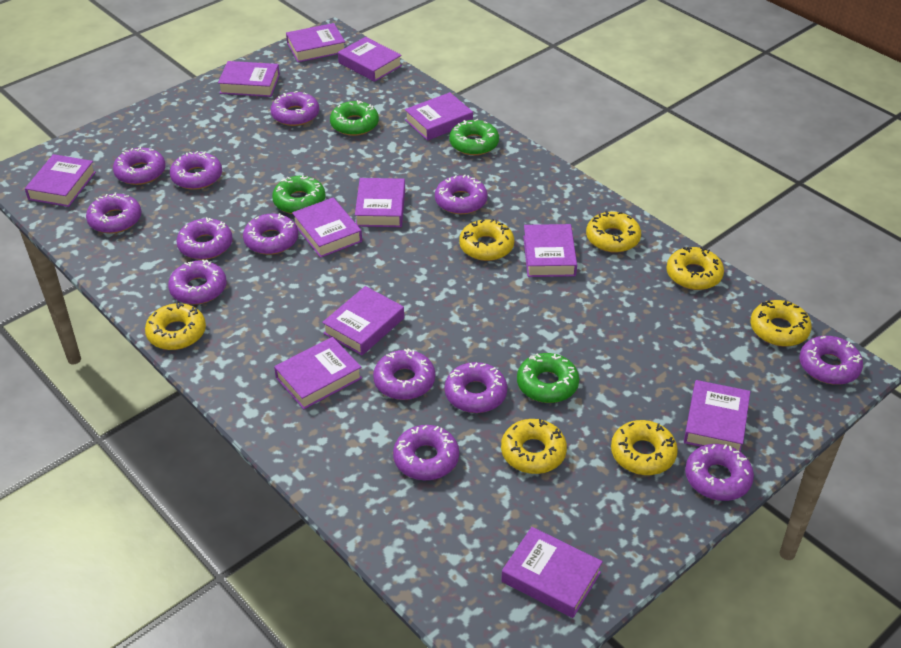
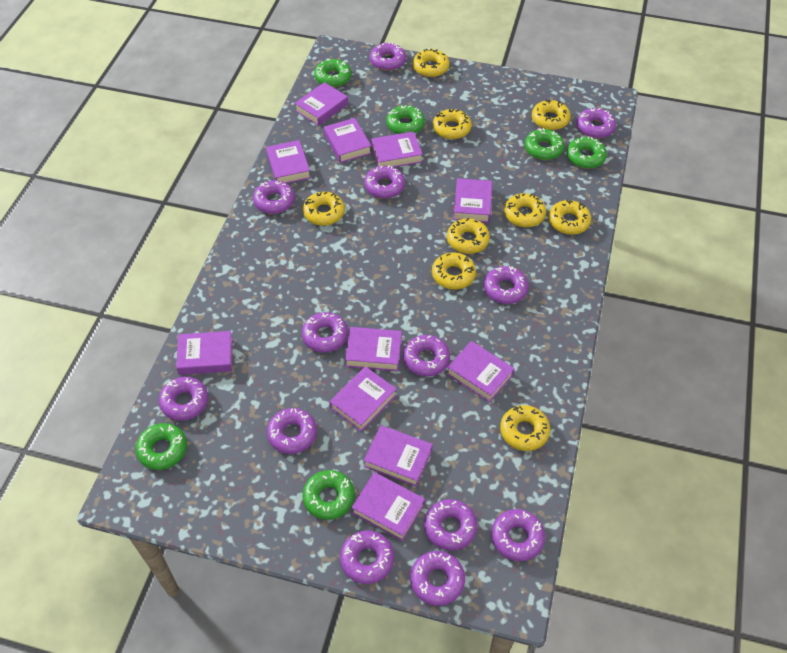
green donut: 4 -> 6
purple book: 12 -> 11
yellow donut: 7 -> 9

